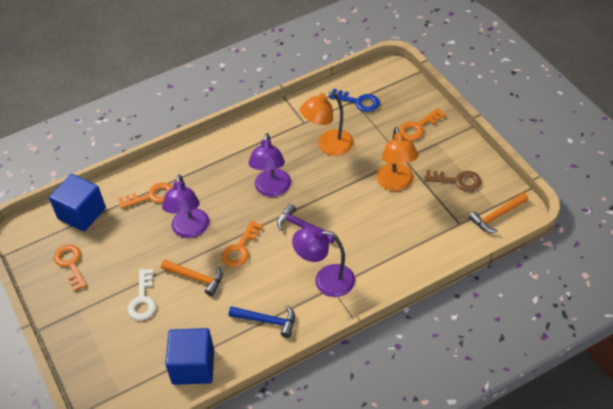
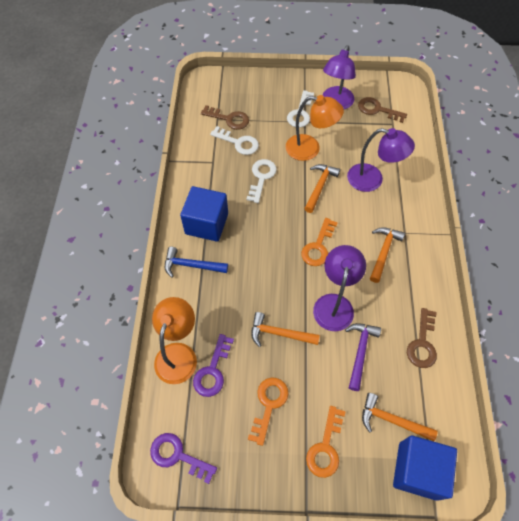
blue key: 1 -> 0
brown key: 1 -> 3
orange hammer: 2 -> 4
orange key: 4 -> 3
purple key: 0 -> 2
white key: 1 -> 3

